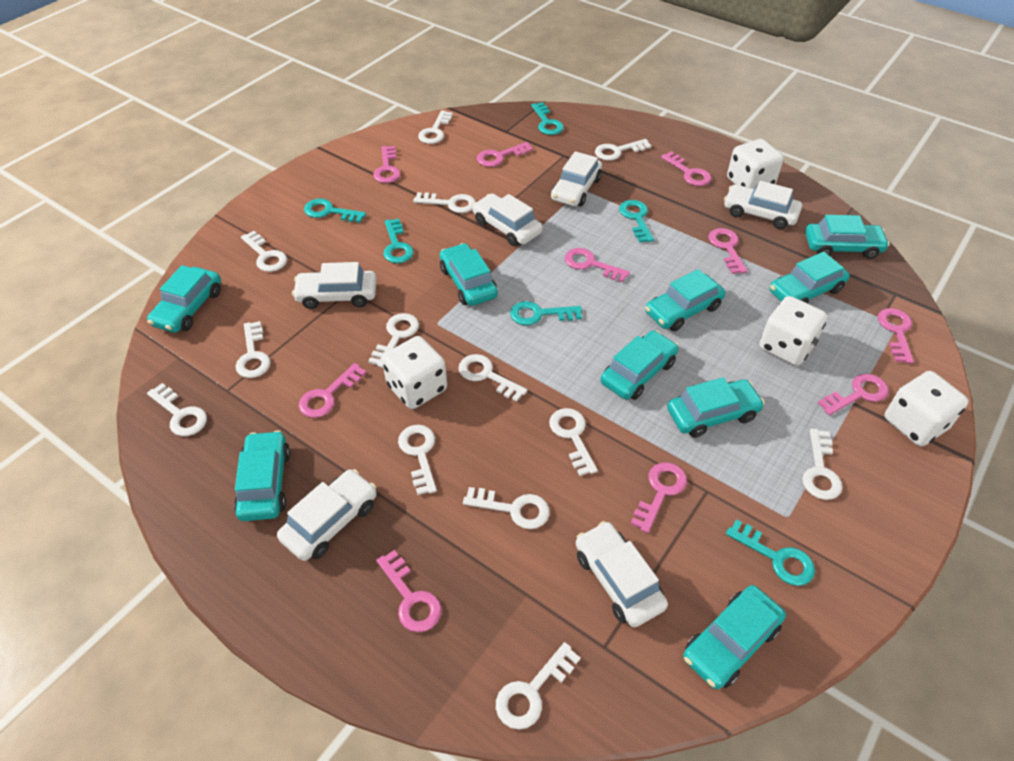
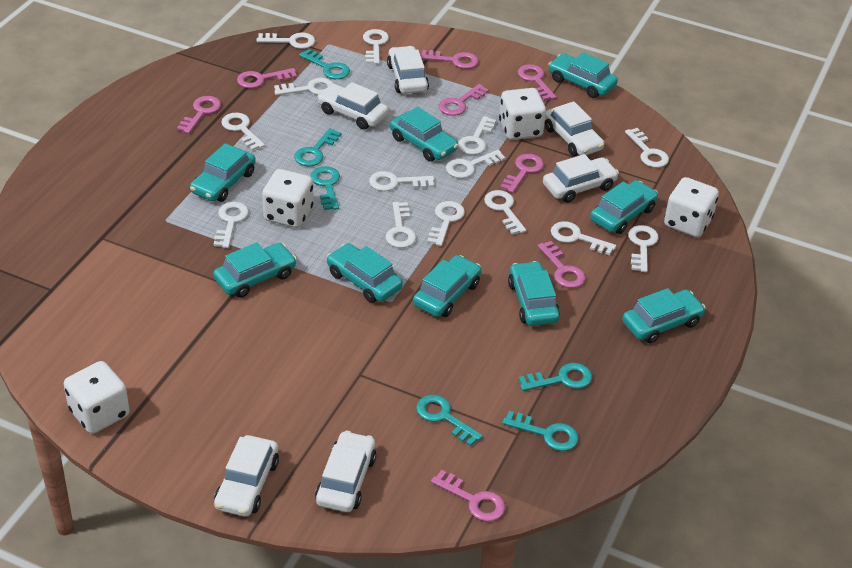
pink key: 10 -> 8
white key: 13 -> 14

